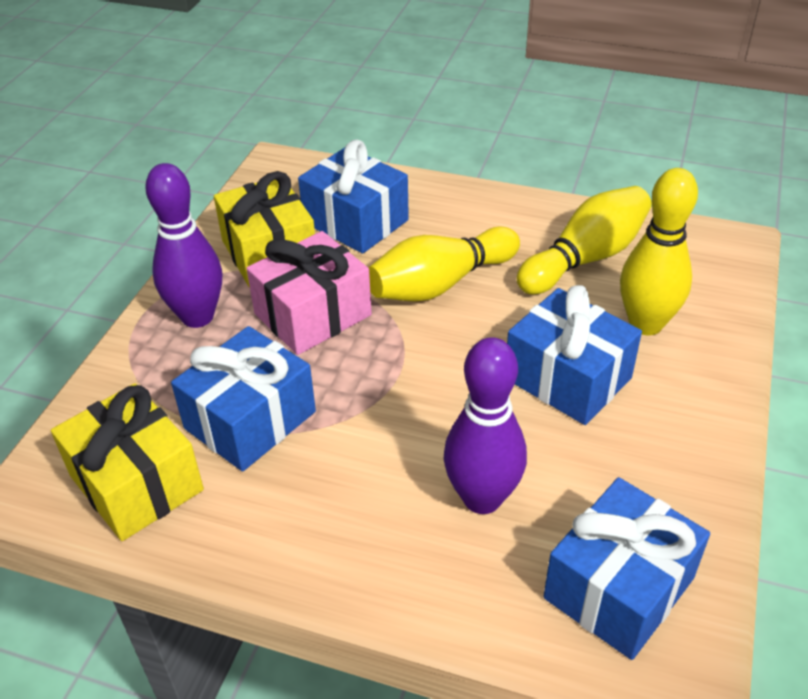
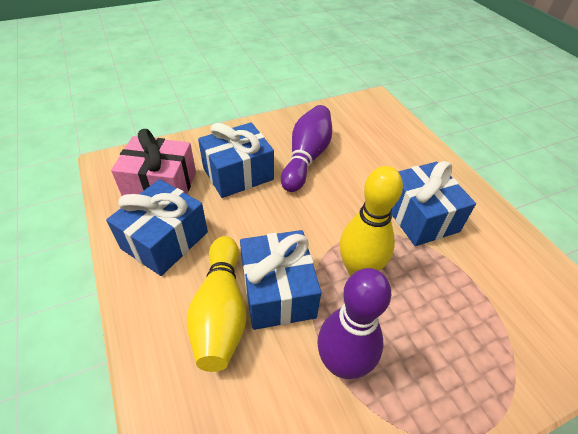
yellow bowling pin: 3 -> 2
yellow gift: 2 -> 0

